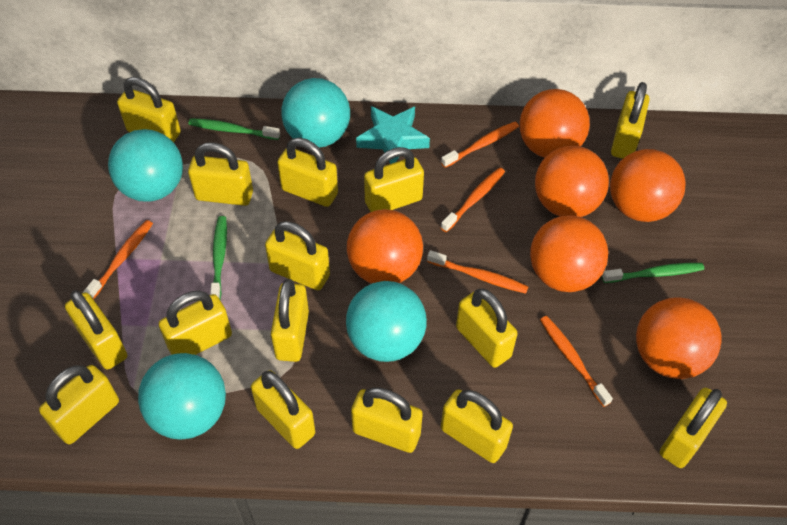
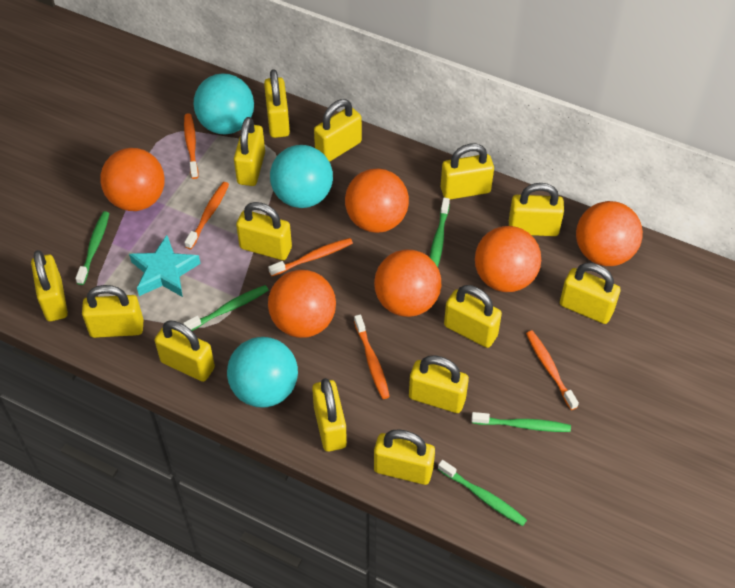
green toothbrush: 3 -> 5
turquoise ball: 4 -> 3
yellow padlock: 15 -> 14

